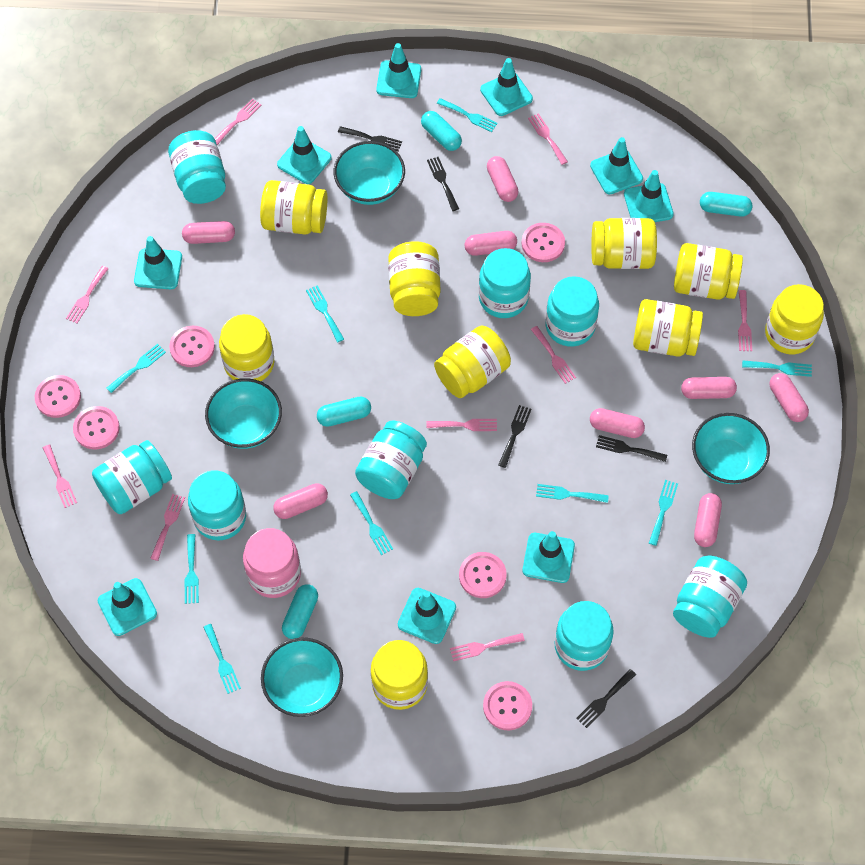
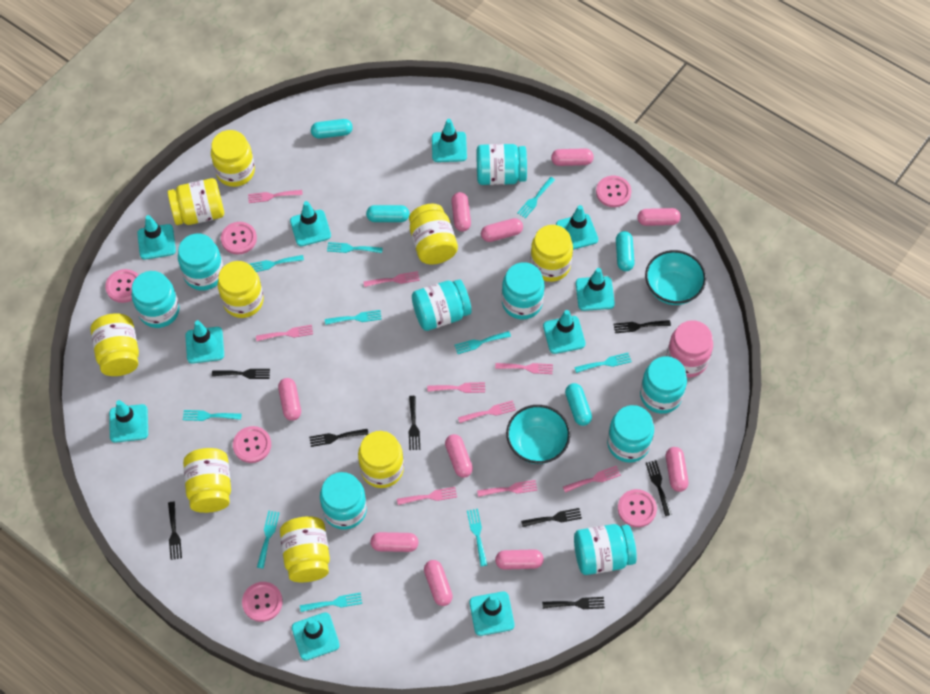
black fork: 5 -> 8
pink capsule: 8 -> 10
turquoise bowl: 4 -> 2
turquoise fork: 9 -> 10
turquoise jar: 8 -> 9
turquoise traffic cone: 9 -> 10

